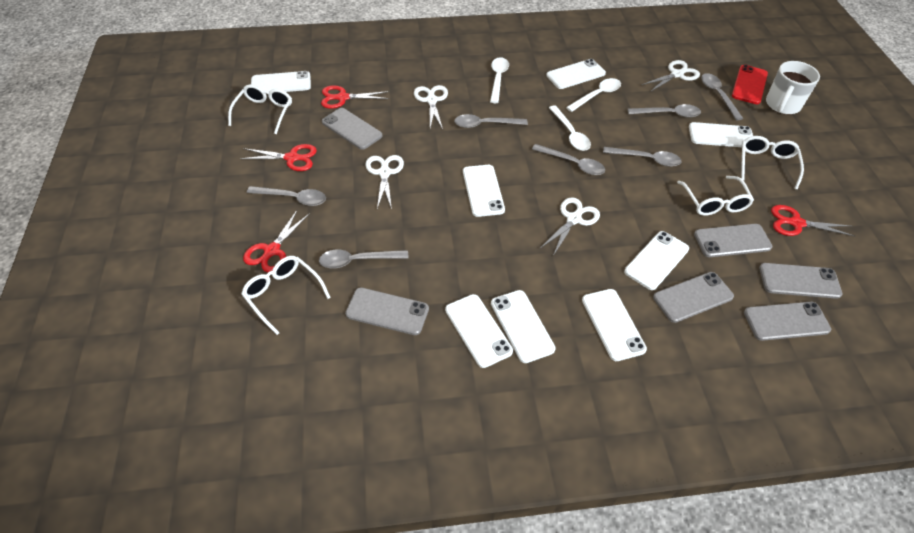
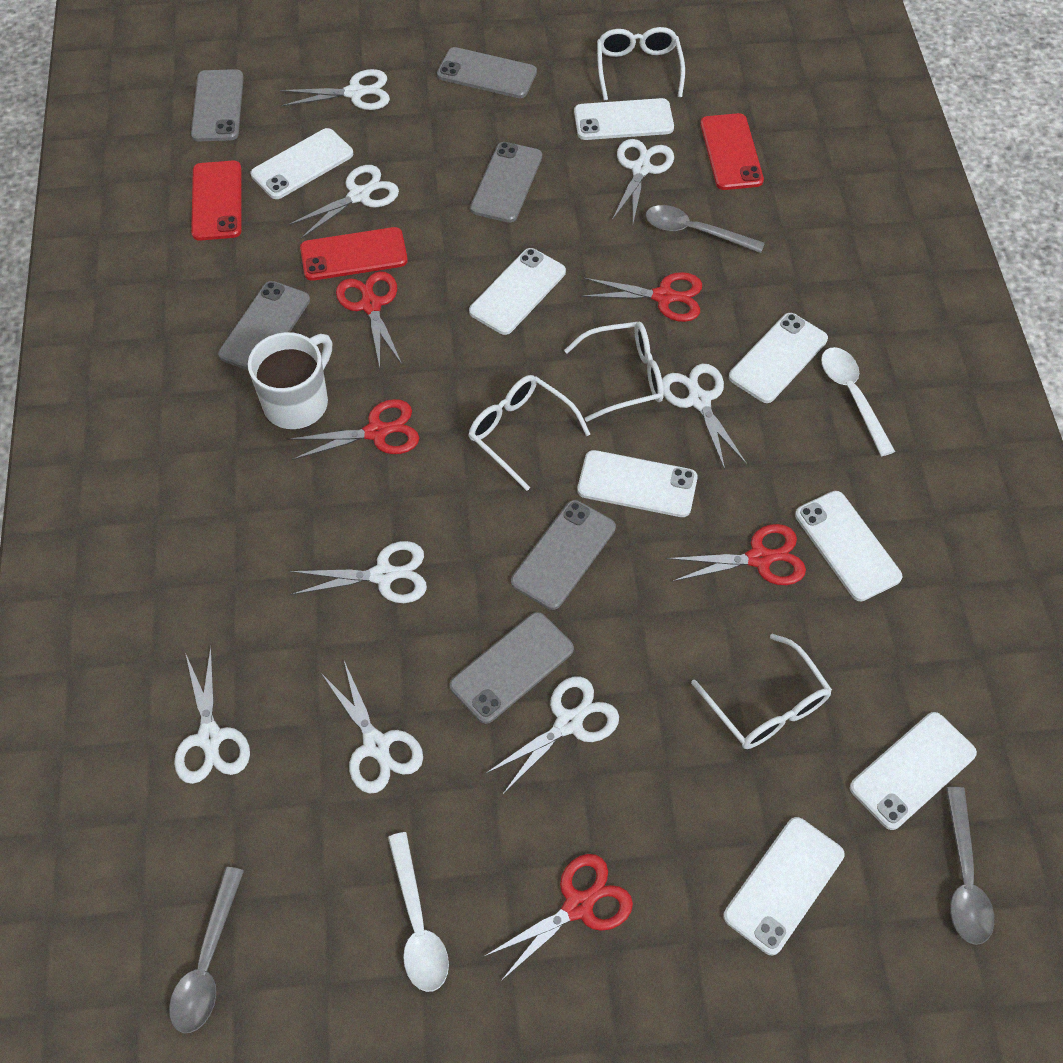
grey spoon: 7 -> 3
red phone: 1 -> 3
red scissors: 4 -> 5
white scissors: 4 -> 8
white spoon: 3 -> 2

